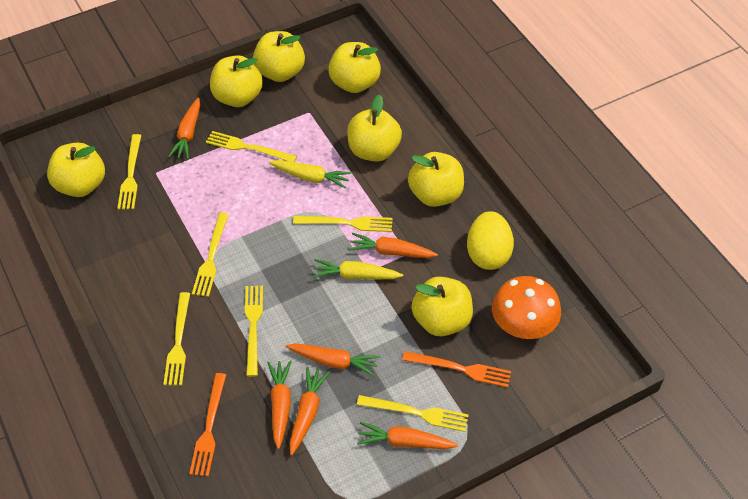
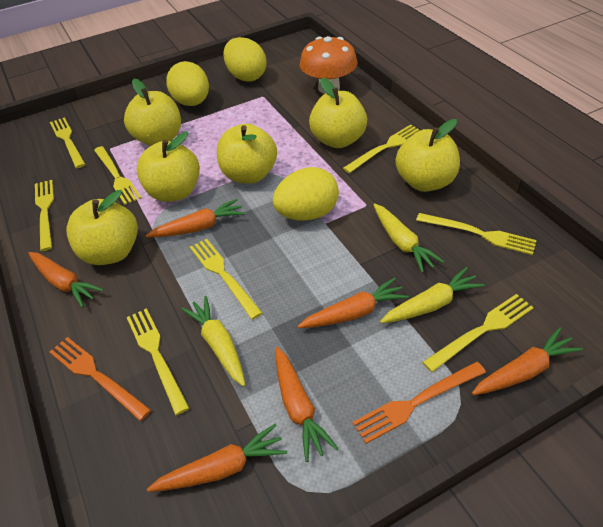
yellow apple: 7 -> 6
yellow carrot: 2 -> 3
yellow egg: 1 -> 3
yellow fork: 7 -> 8

